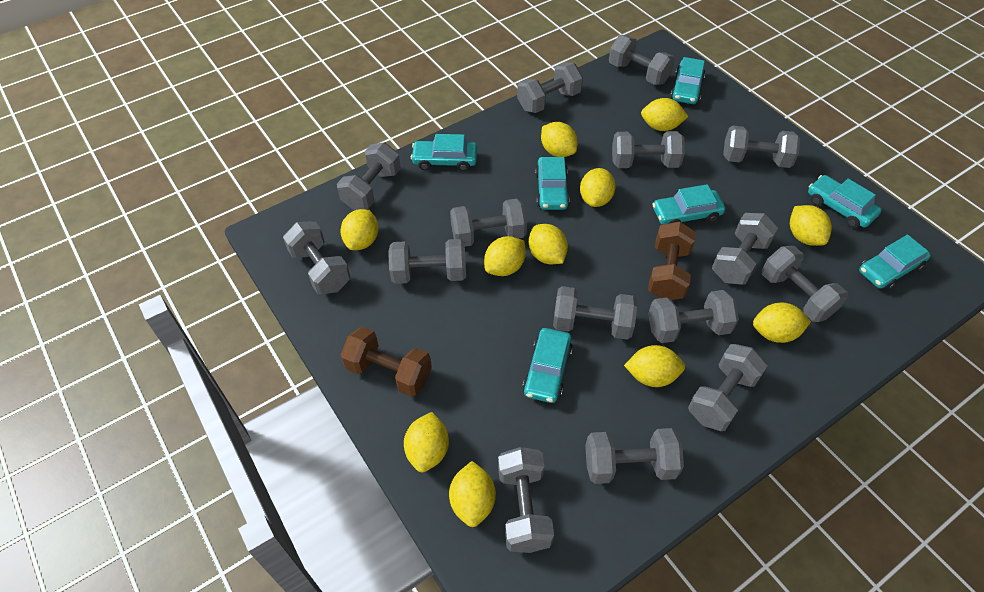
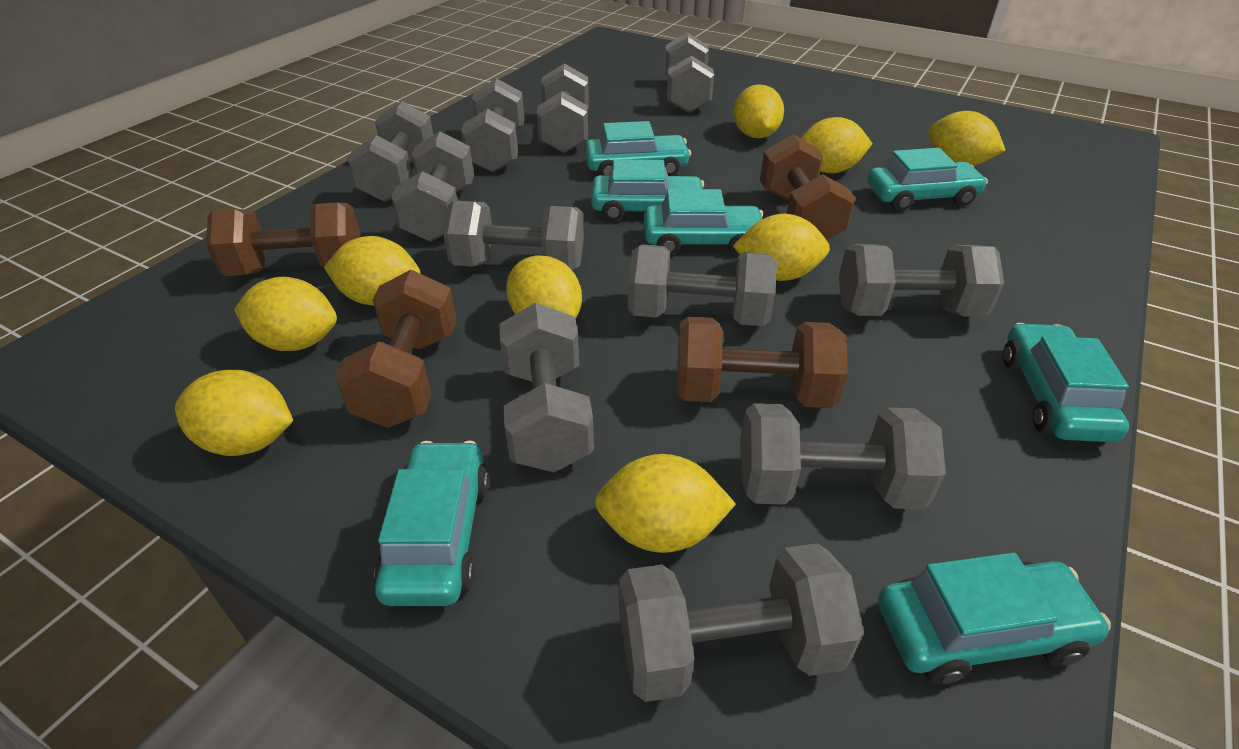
brown dumbbell: 2 -> 4
grey dumbbell: 15 -> 11
yellow lemon: 11 -> 9

